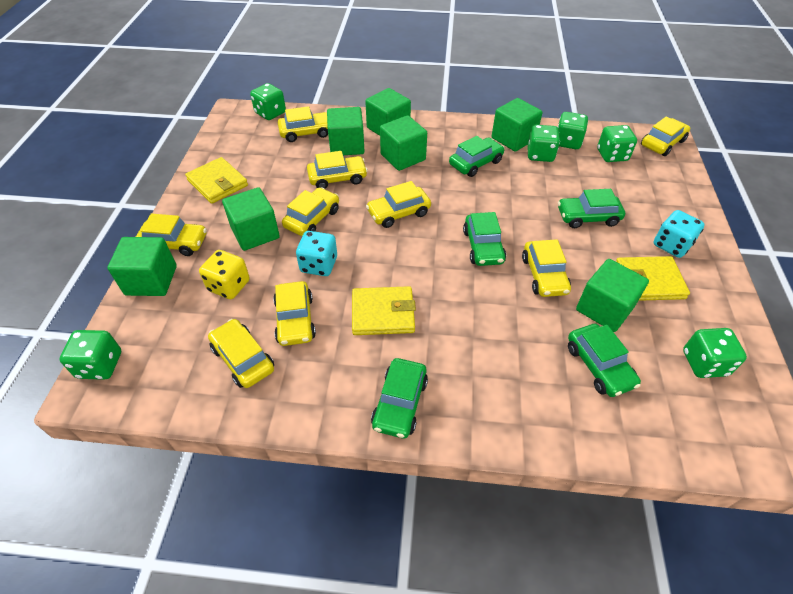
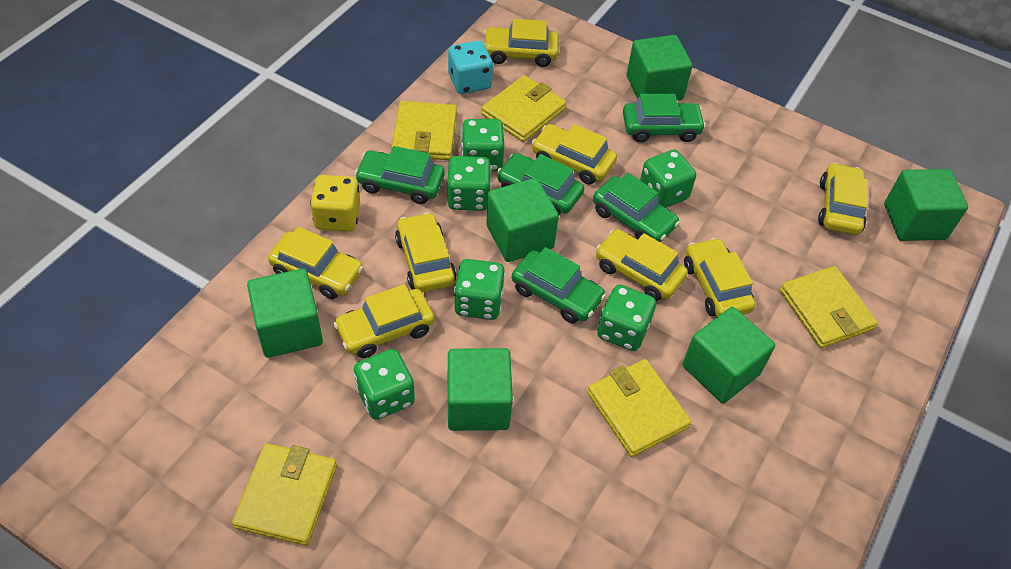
green cube: 7 -> 6
turquoise dice: 2 -> 1
yellow car: 9 -> 8
yellow wallet: 3 -> 5

